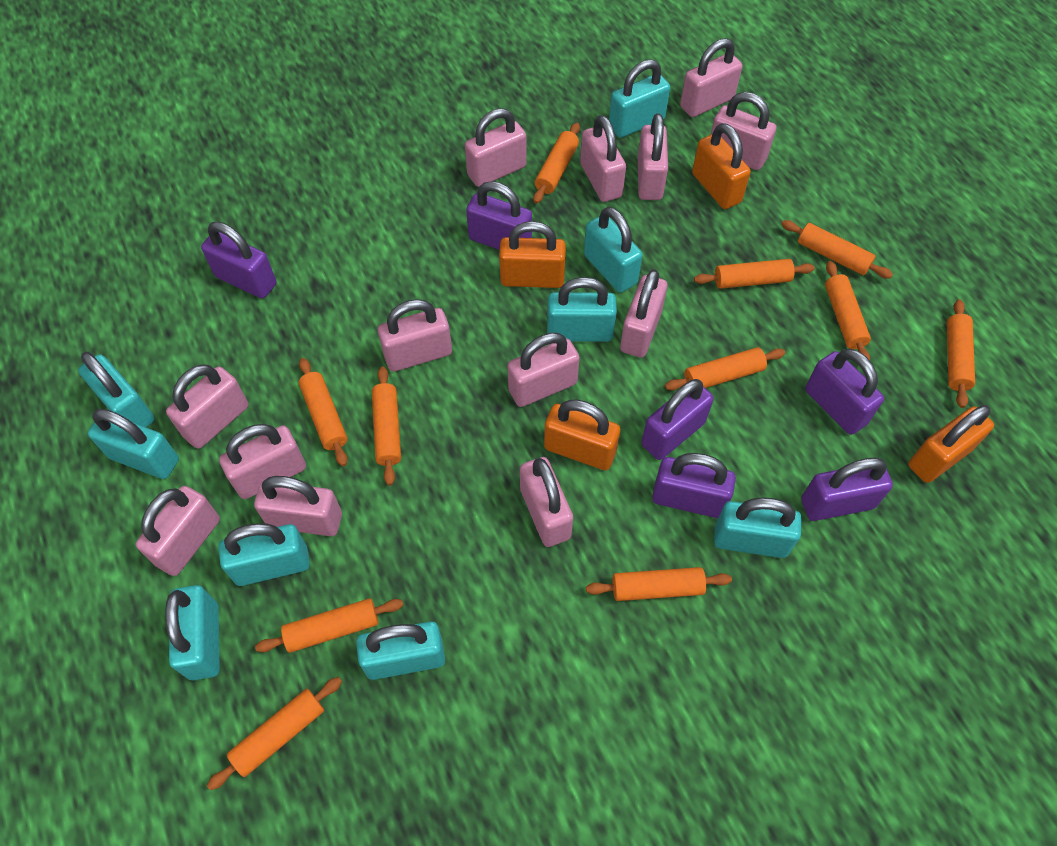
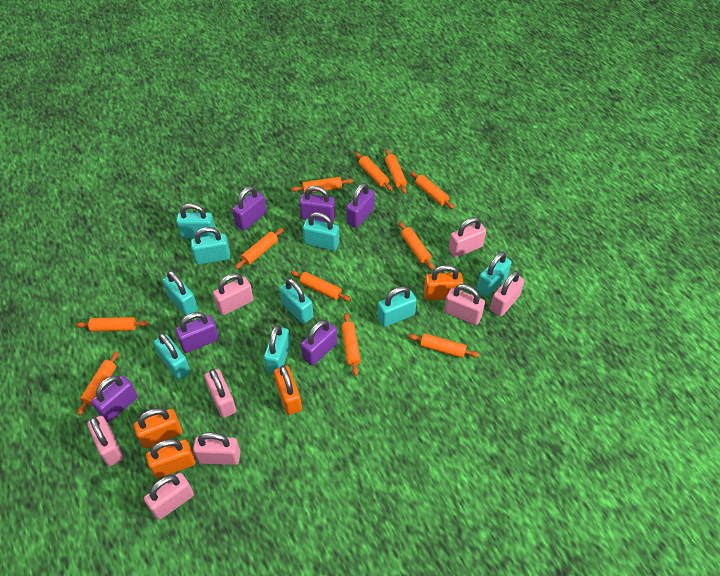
pink padlock: 13 -> 8

